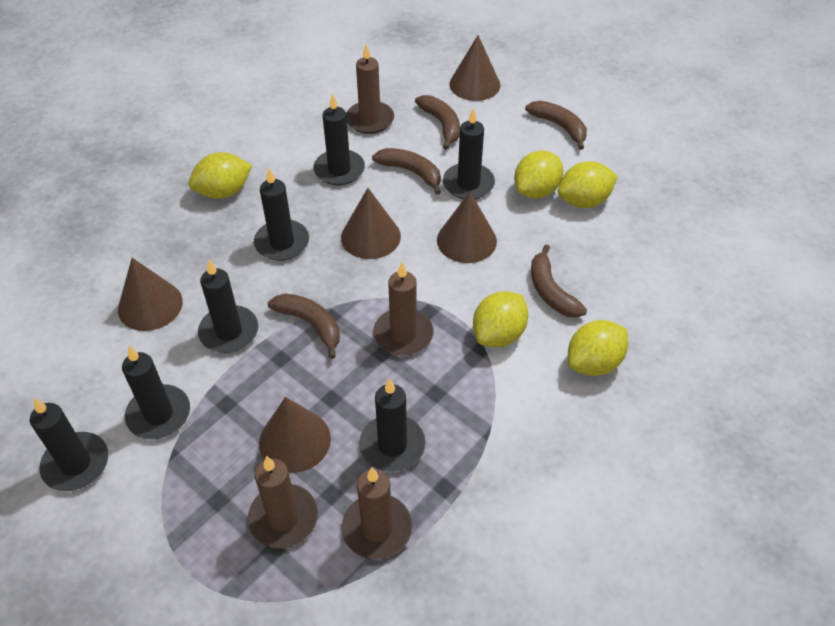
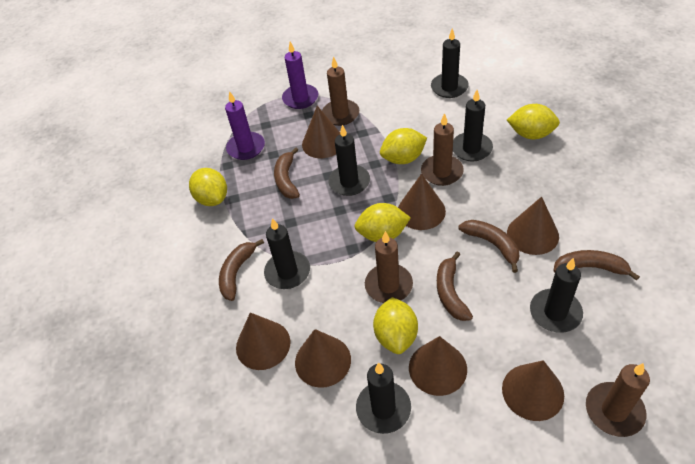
black candle: 7 -> 6
brown cone: 5 -> 7
purple candle: 0 -> 2

